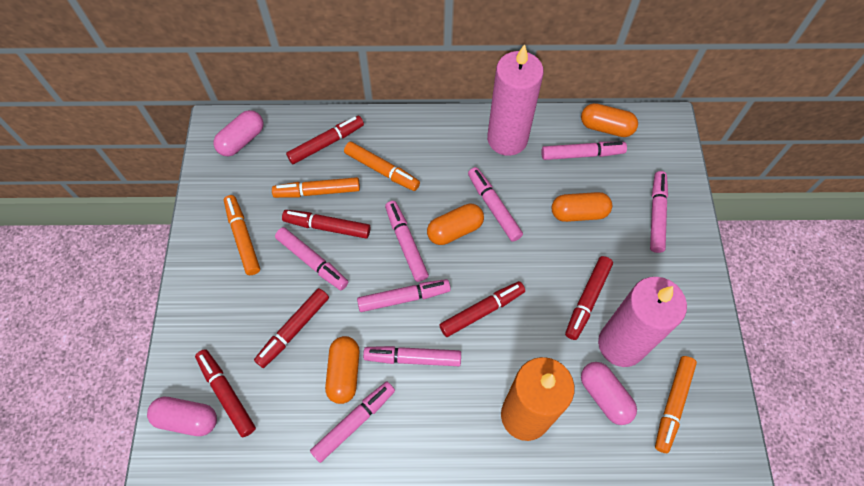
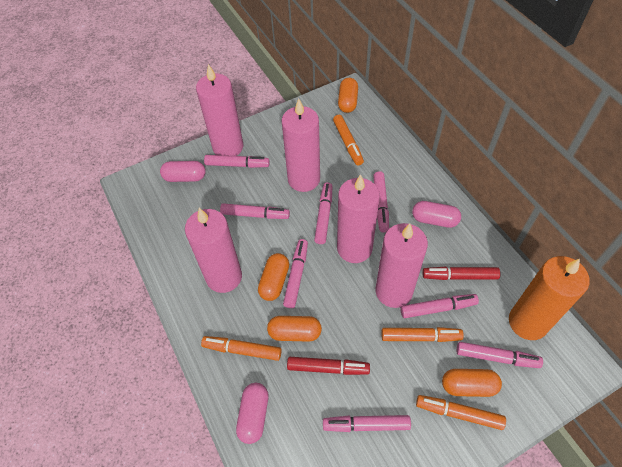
pink candle: 2 -> 5
red marker: 6 -> 2

